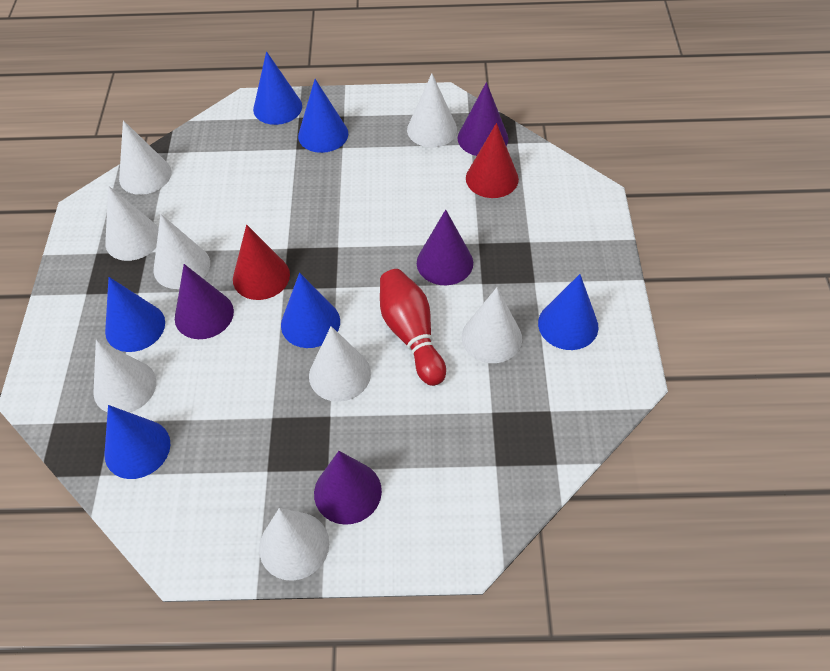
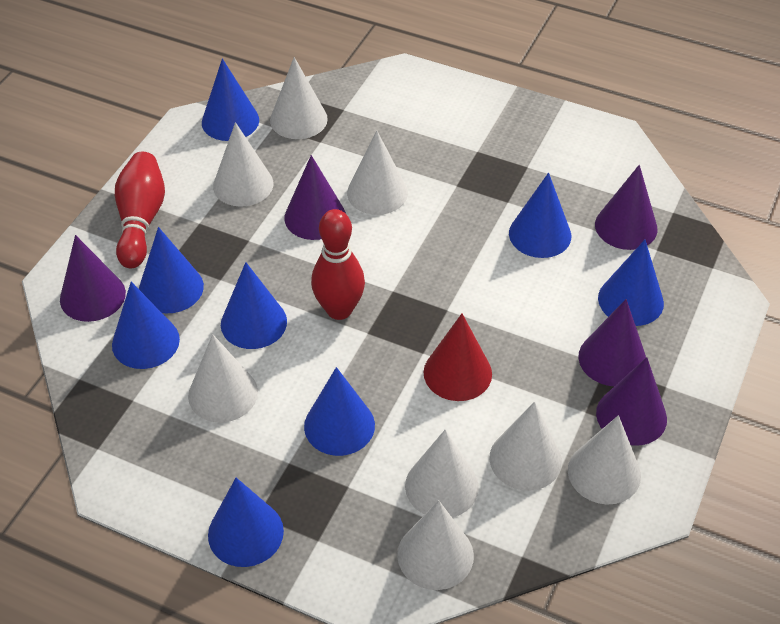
blue cone: 6 -> 8
purple cone: 4 -> 5
red bowling pin: 1 -> 2
red cone: 2 -> 1

